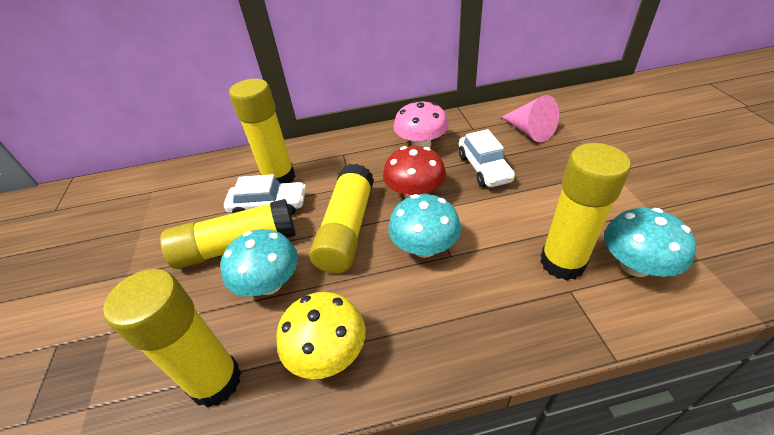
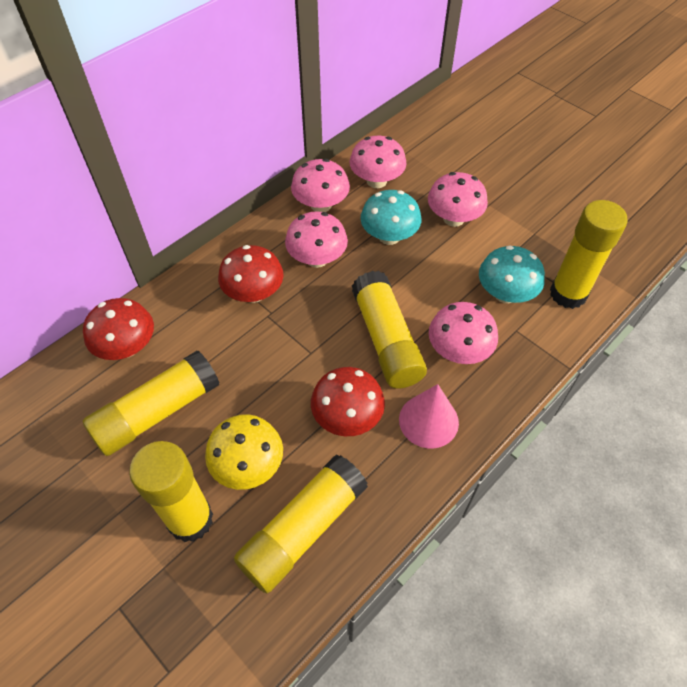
pink mushroom: 1 -> 5
red mushroom: 1 -> 3
turquoise mushroom: 3 -> 2
white car: 2 -> 0

